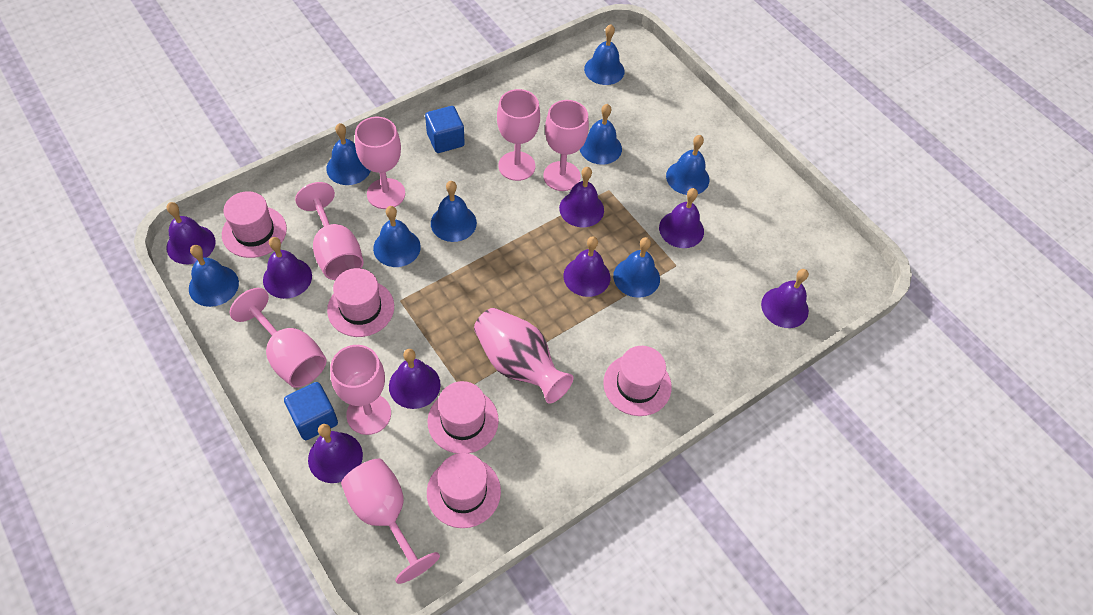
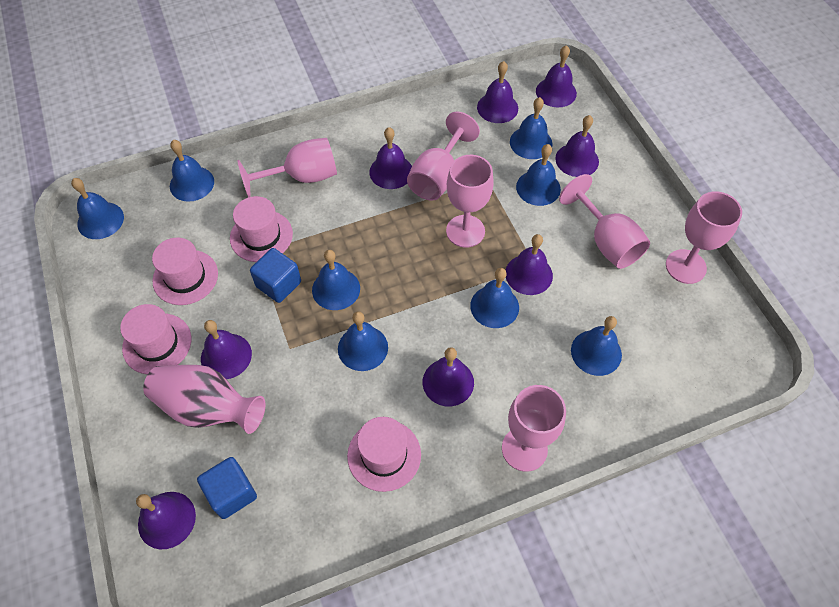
pink goblet: 7 -> 6
pink hat: 5 -> 4

